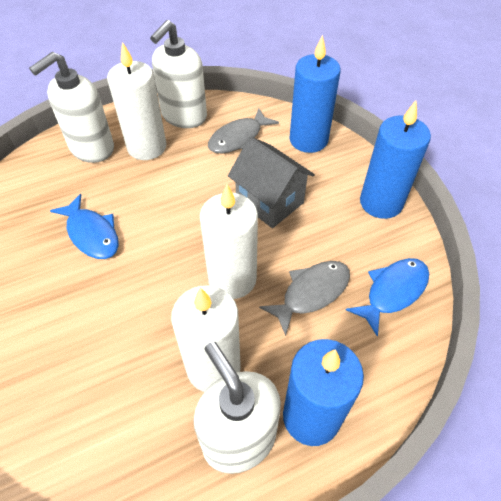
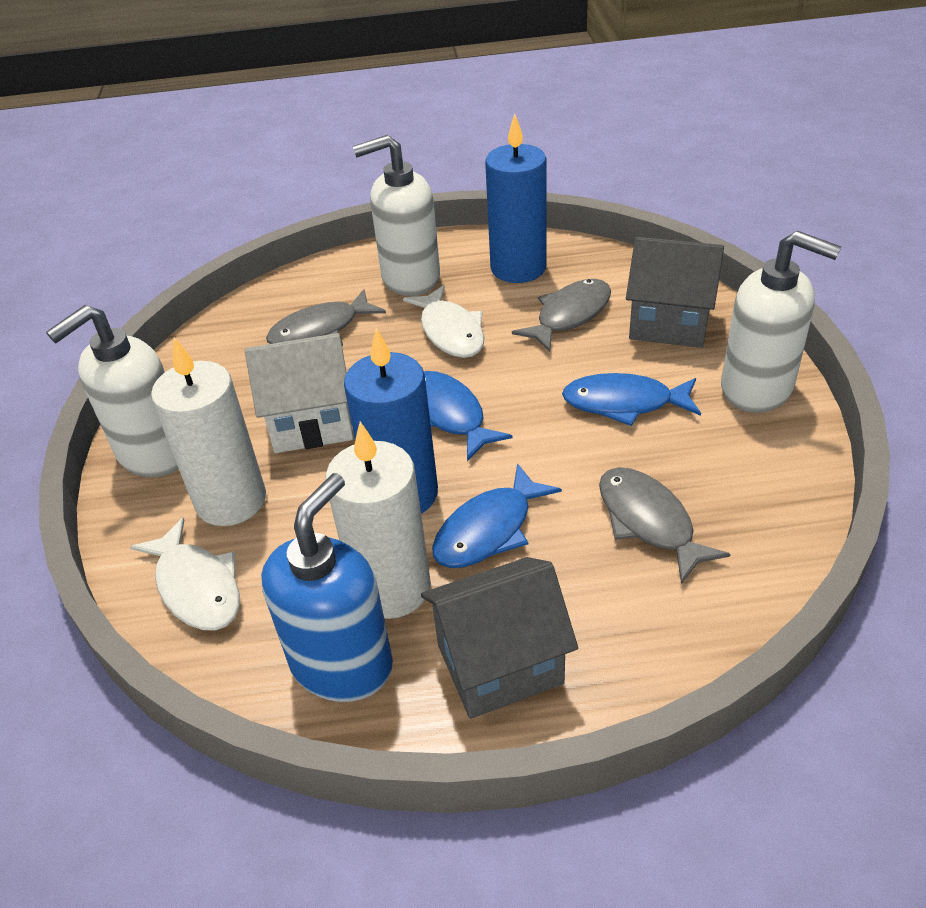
blue candle: 3 -> 2
blue fish: 2 -> 3
blue soap dispenser: 0 -> 1
grey fish: 2 -> 3
grey house: 1 -> 2
white candle: 3 -> 2
white fish: 0 -> 2
white house: 0 -> 1

